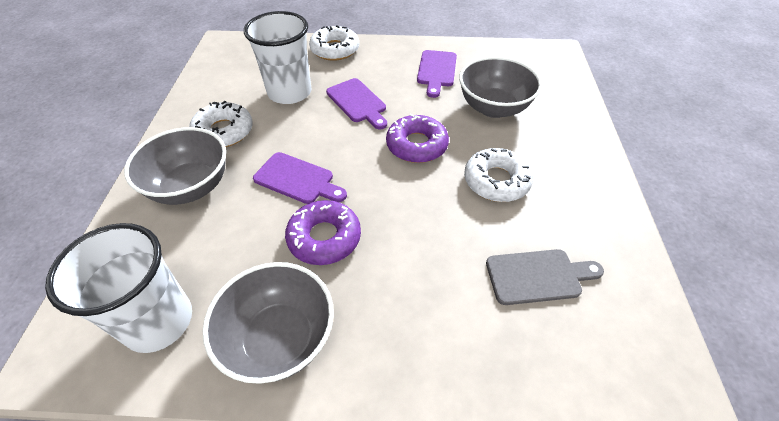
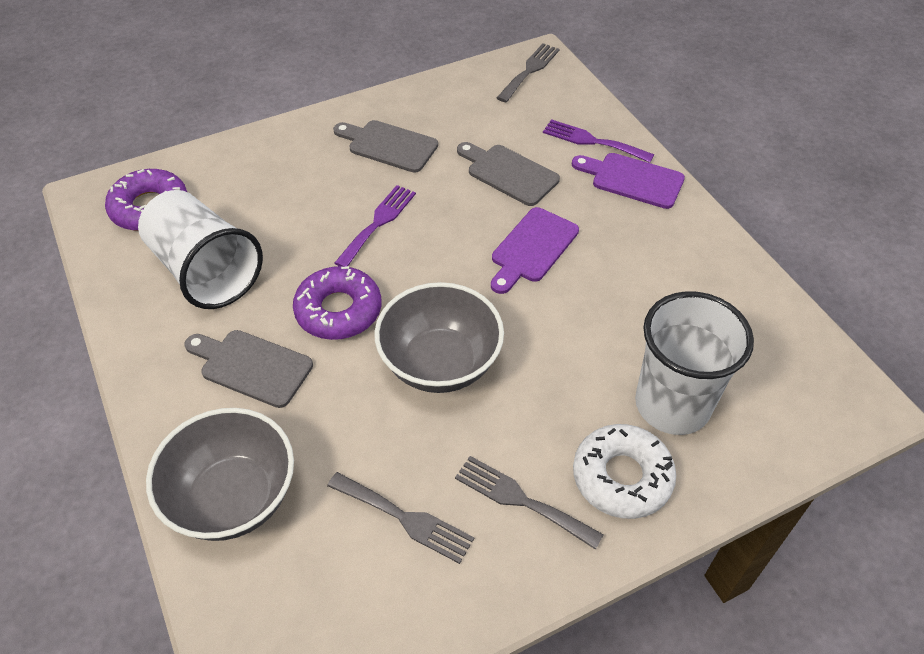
grey bowl: 3 -> 2
grey cutting board: 1 -> 3
grey fork: 0 -> 3
purple cutting board: 3 -> 2
purple fork: 0 -> 2
white donut: 3 -> 1

